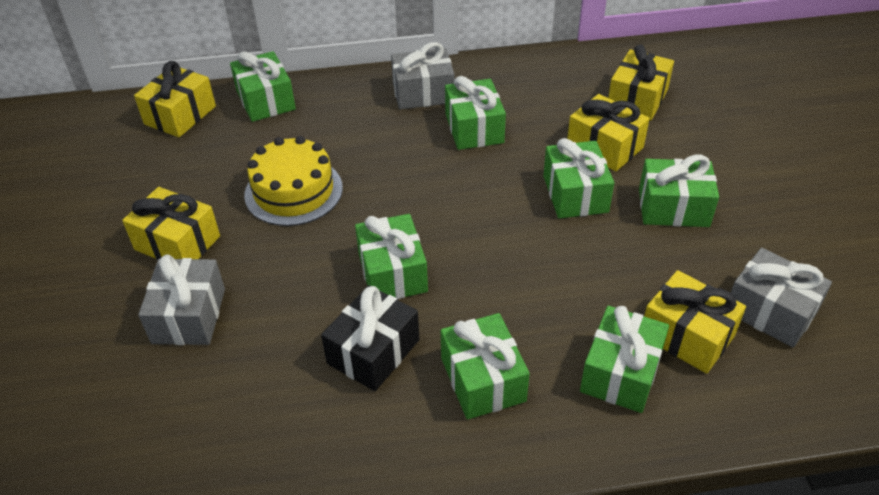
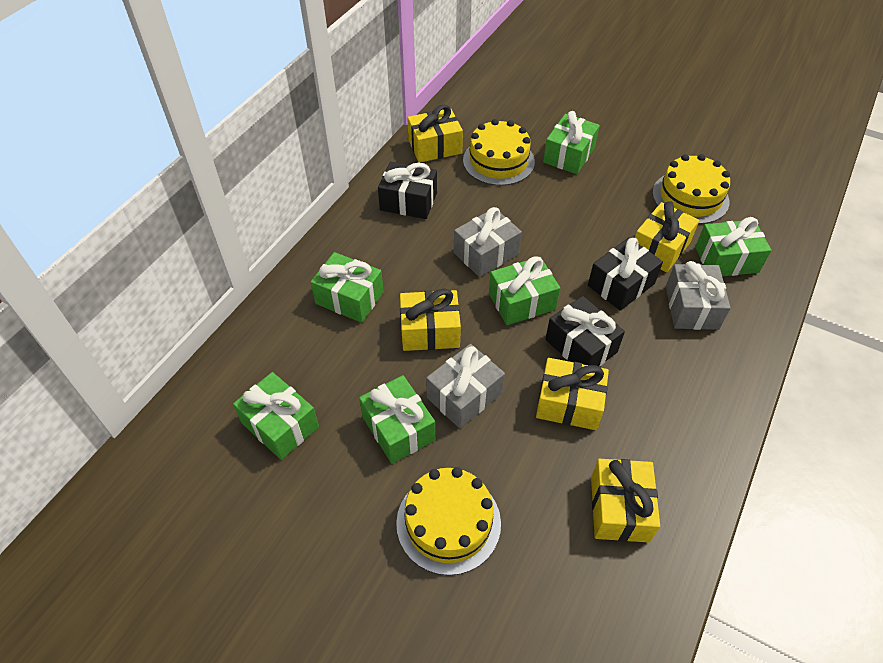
black gift: 1 -> 3
green gift: 7 -> 6
yellow cake: 1 -> 3

